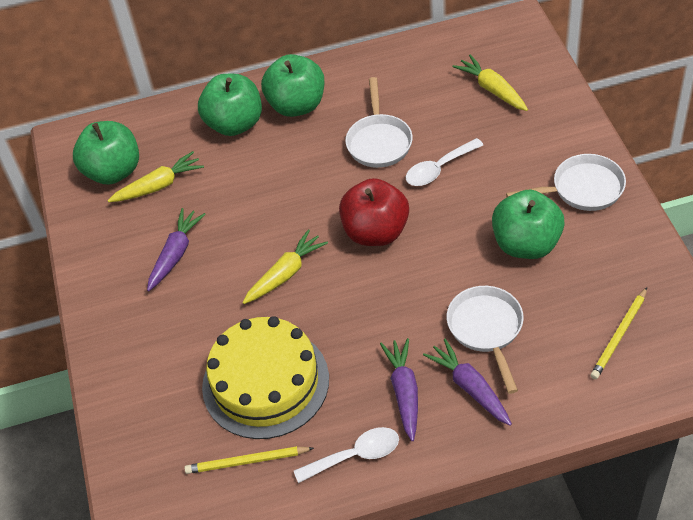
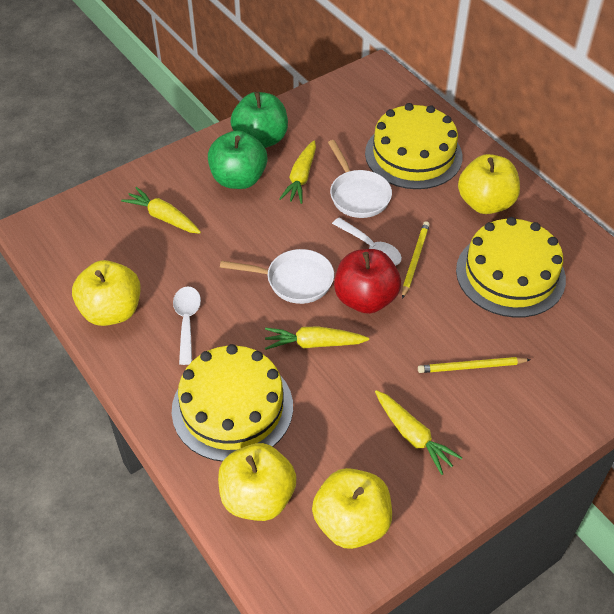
green apple: 4 -> 2
purple carrot: 3 -> 0
white pan: 3 -> 2
yellow apple: 0 -> 4
yellow cake: 1 -> 3
yellow carrot: 3 -> 4

